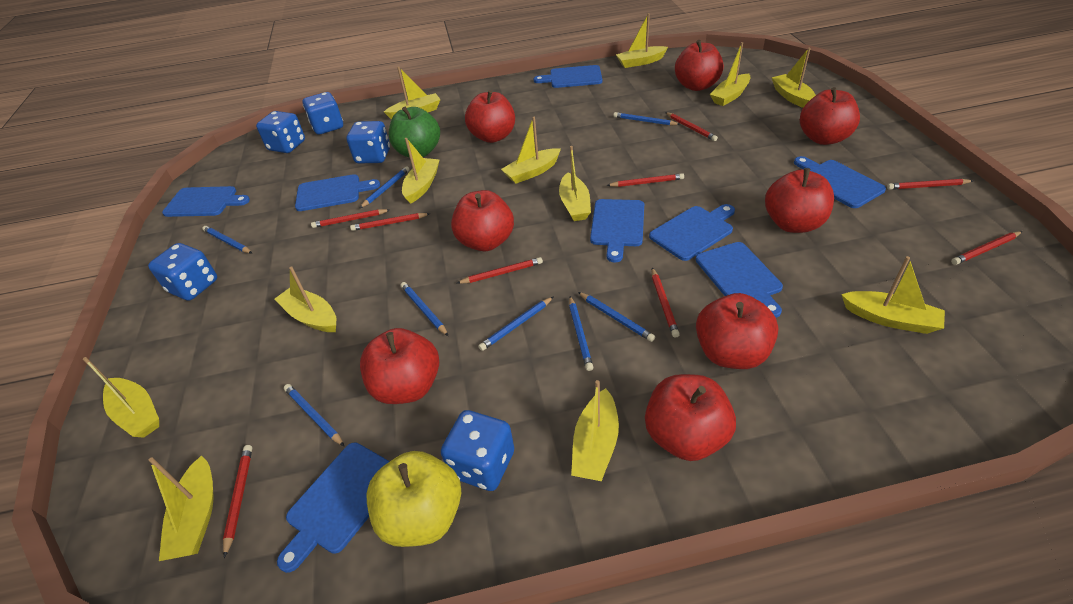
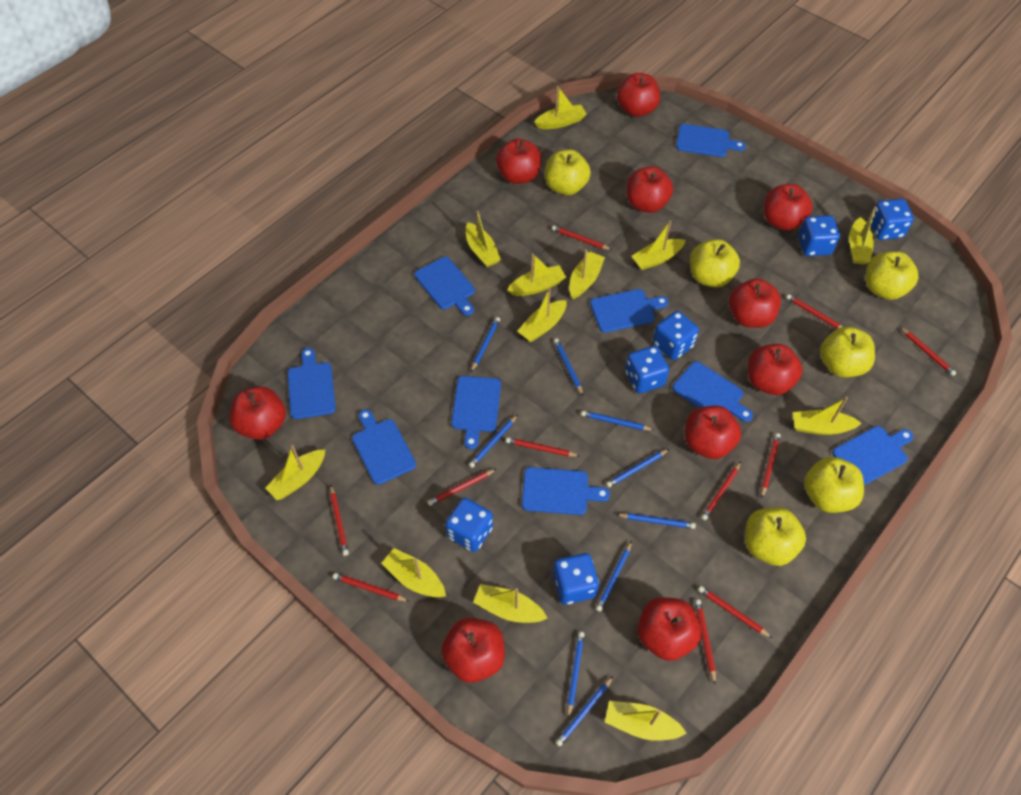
blue cutting board: 8 -> 9
blue dice: 5 -> 6
blue pencil: 8 -> 9
green apple: 1 -> 0
red apple: 8 -> 10
red pencil: 9 -> 11
yellow apple: 1 -> 6

